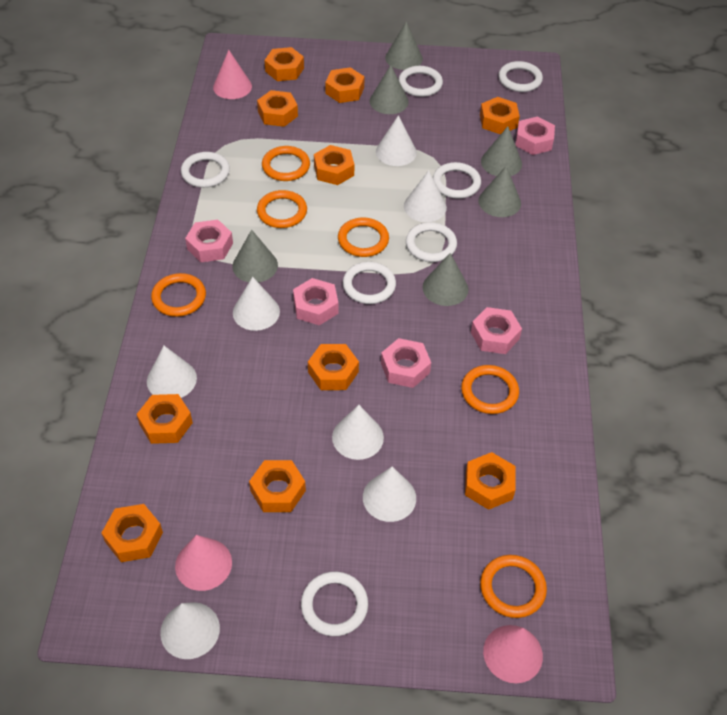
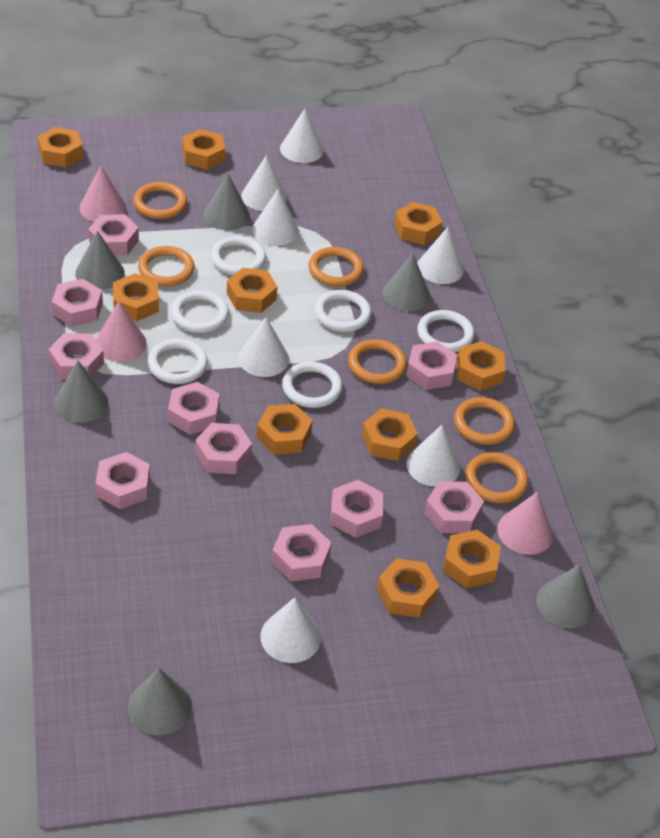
pink nut: 5 -> 10
white ring: 7 -> 6

